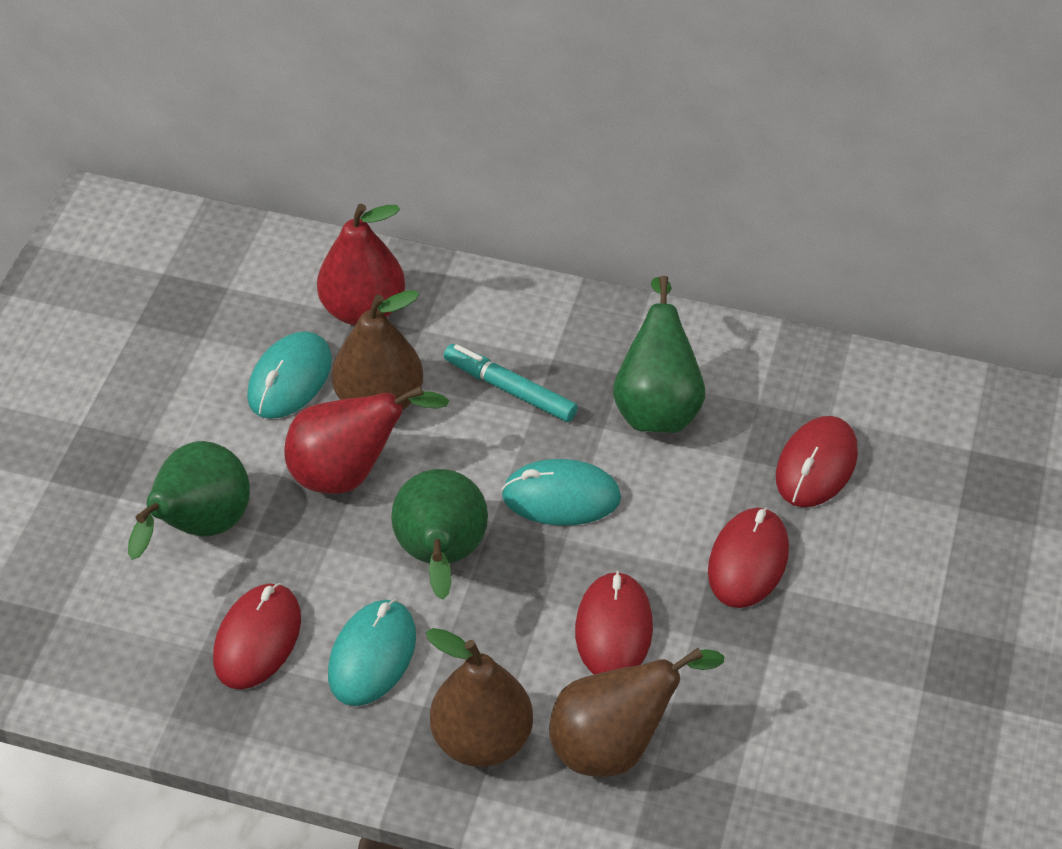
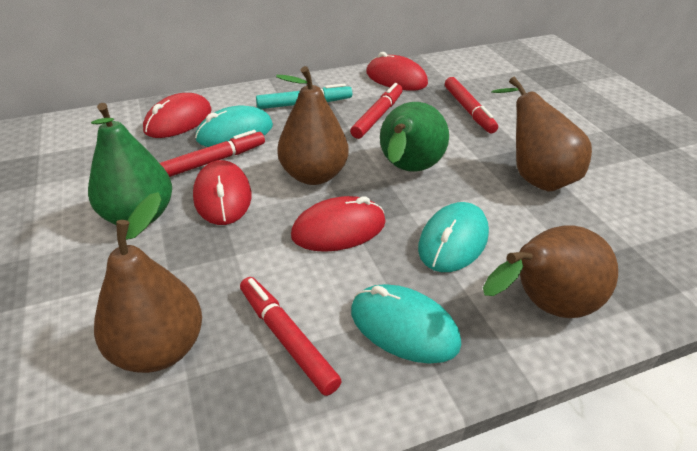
brown pear: 3 -> 4
green pear: 3 -> 2
red marker: 0 -> 4
red pear: 2 -> 0

